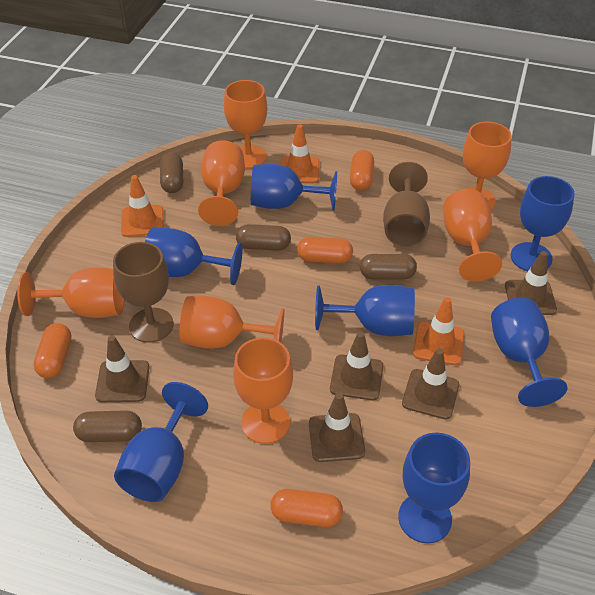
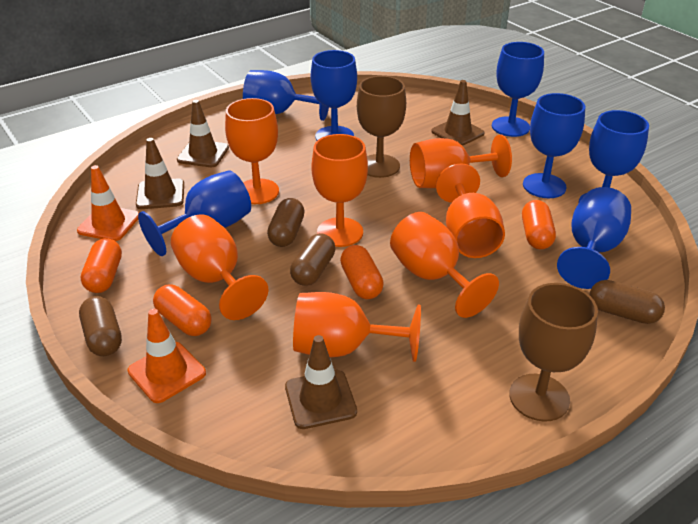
brown traffic cone: 5 -> 4
orange traffic cone: 3 -> 2

